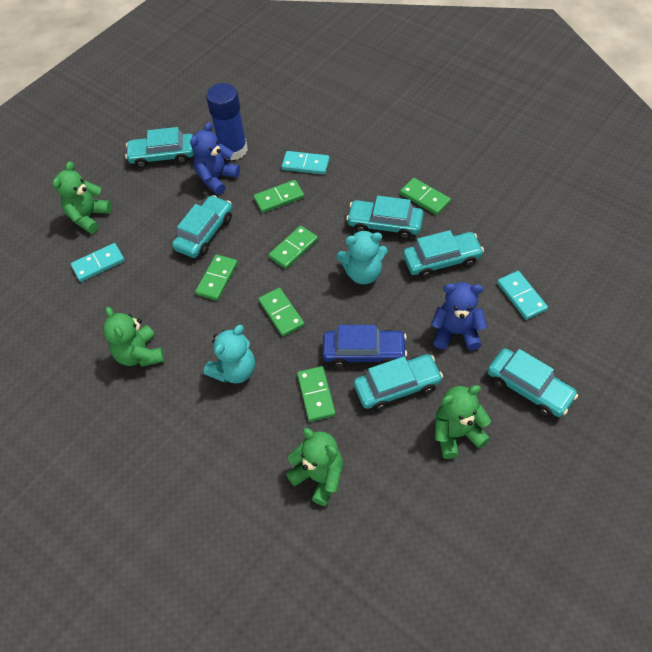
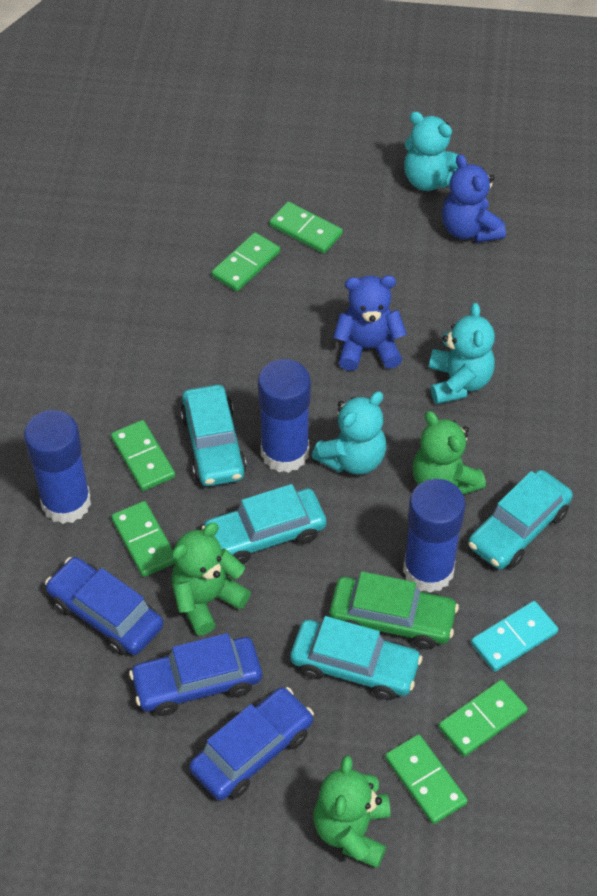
blue car: 1 -> 3
blue glue stick: 1 -> 3
green car: 0 -> 1
green teddy bear: 4 -> 3
turquoise car: 6 -> 4
turquoise domino: 3 -> 1
turquoise teddy bear: 2 -> 3

